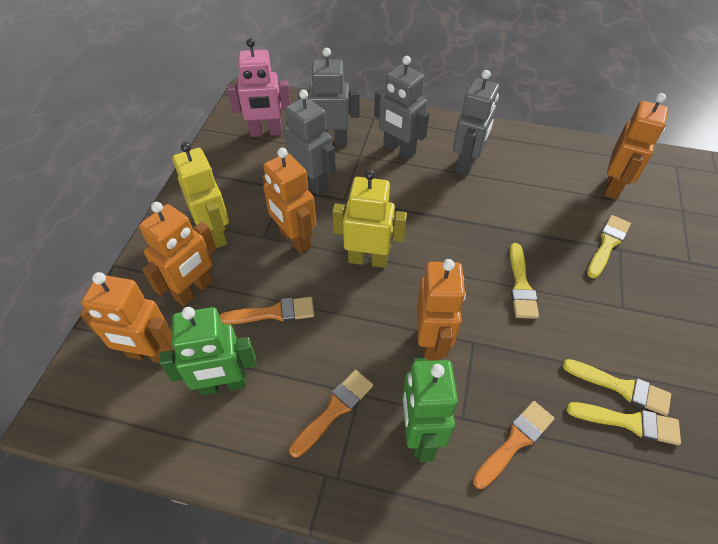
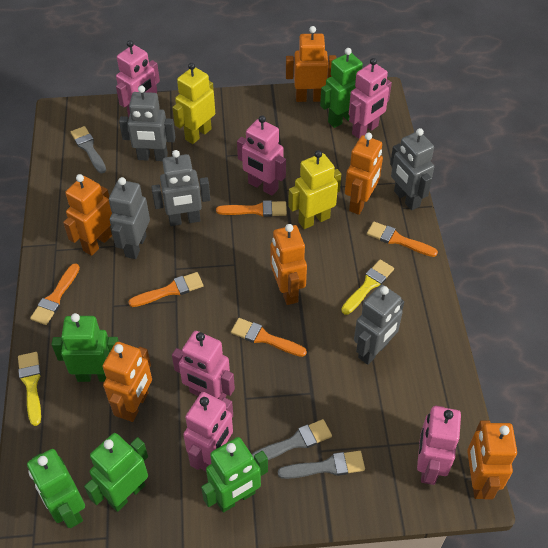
green robot: 2 -> 5
grey brush: 0 -> 3
grey robot: 4 -> 5
orange brush: 3 -> 5
orange robot: 5 -> 6
pink robot: 1 -> 6
yellow brush: 4 -> 2

